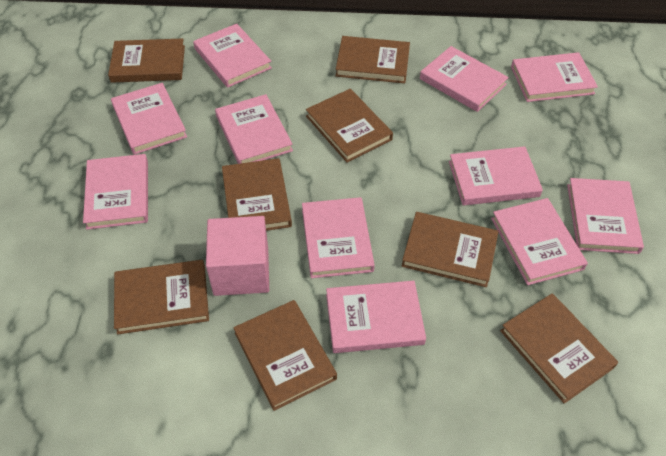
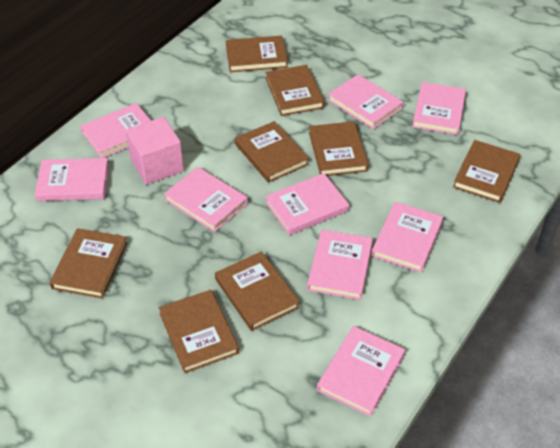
pink book: 11 -> 9

